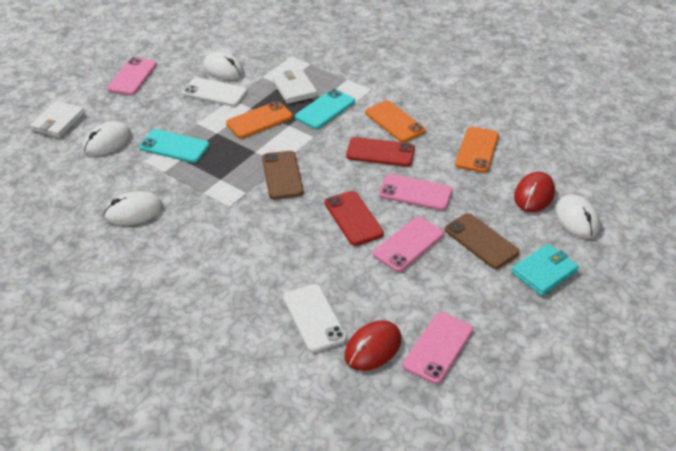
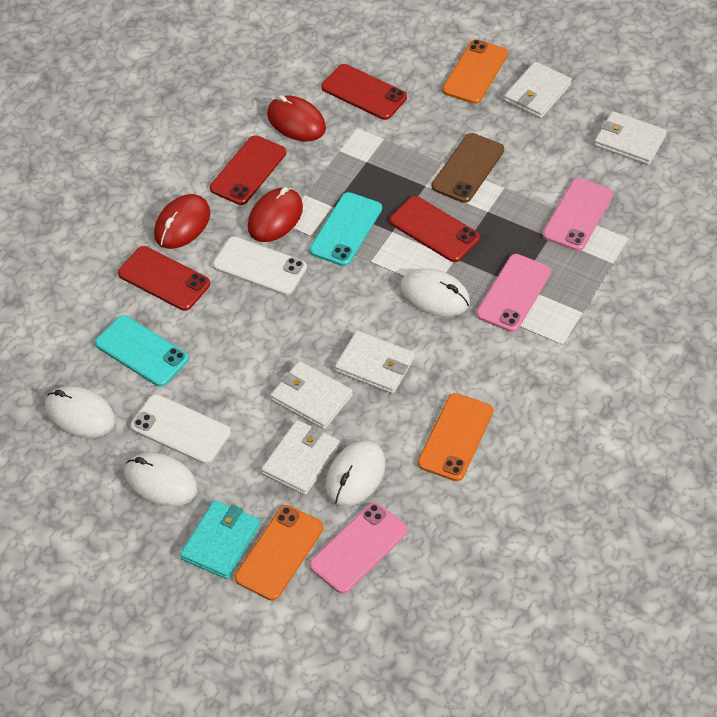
brown phone: 2 -> 1
pink phone: 4 -> 3
red mouse: 2 -> 3
red phone: 2 -> 4
white wallet: 2 -> 5

